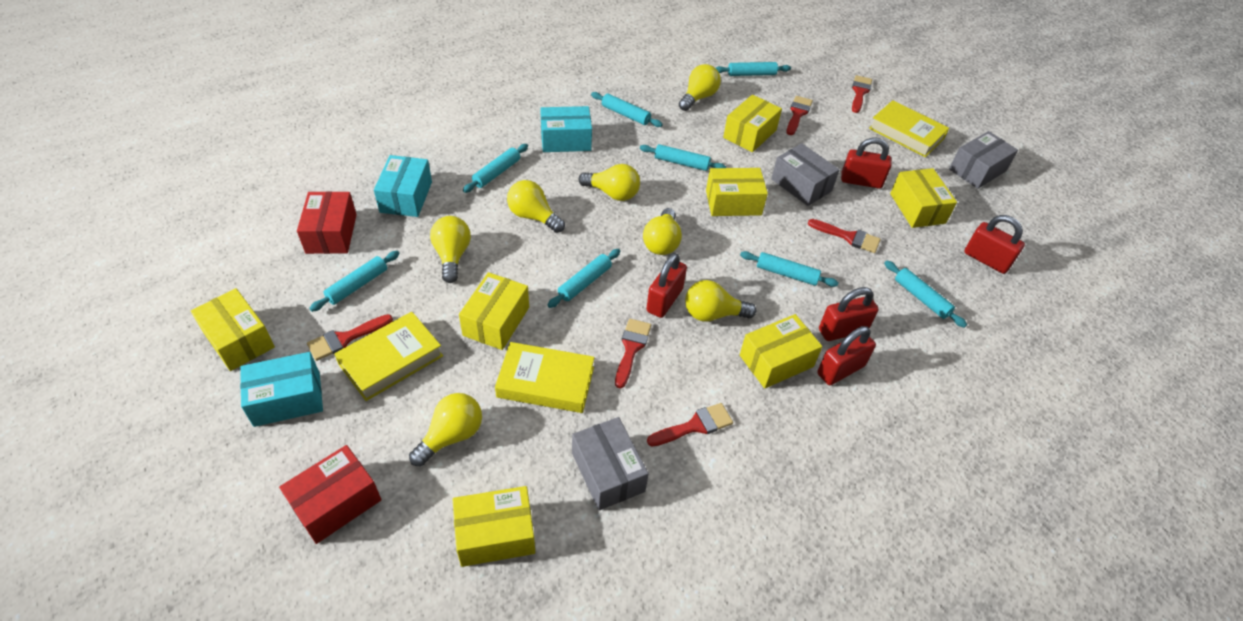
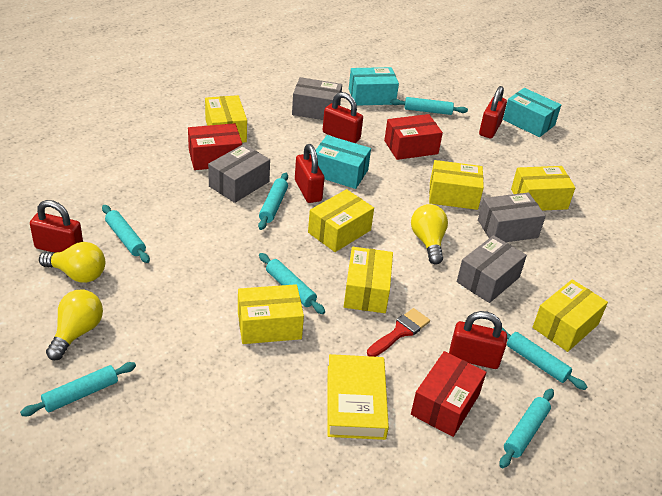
grey box: 3 -> 4
red box: 2 -> 3
red brush: 6 -> 1
turquoise rolling pin: 8 -> 7
yellow book: 3 -> 1
yellow light bulb: 7 -> 3

